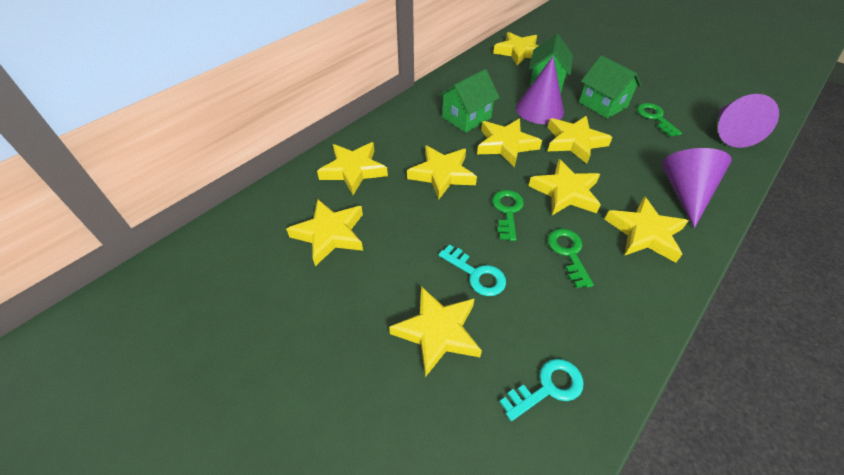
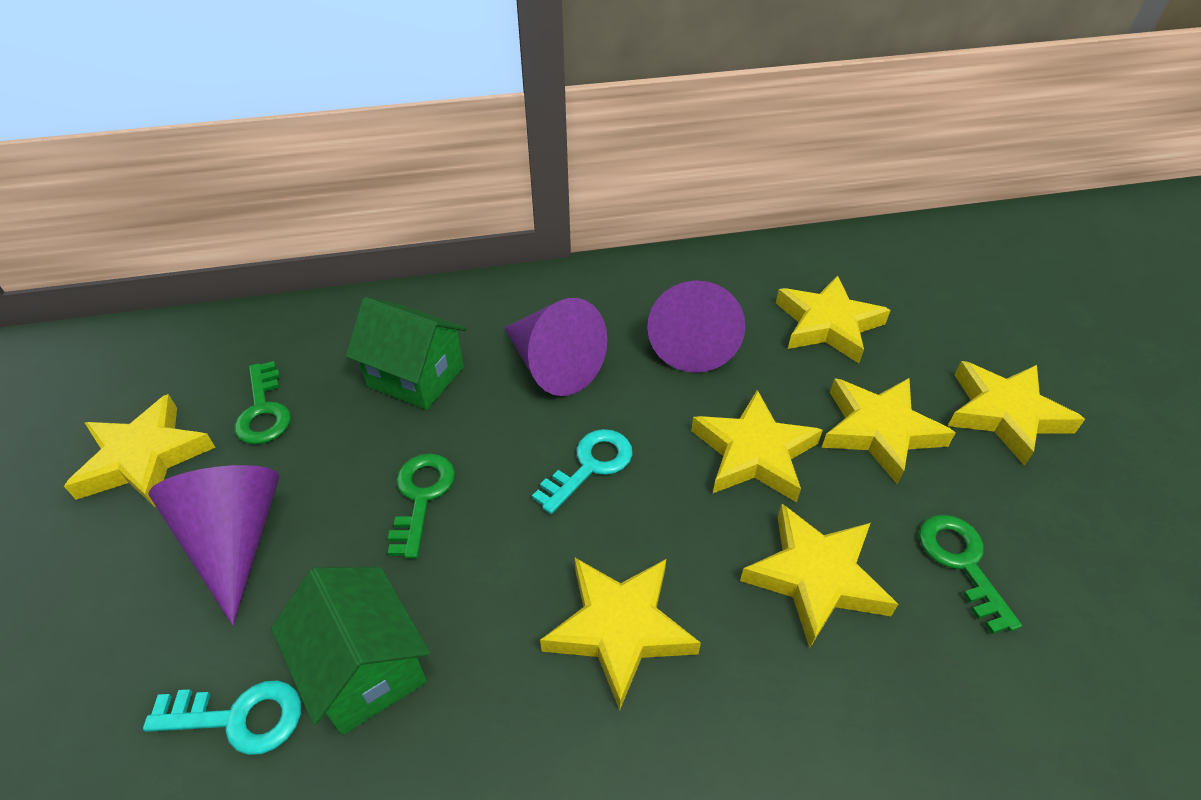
green house: 3 -> 2
yellow star: 9 -> 7

